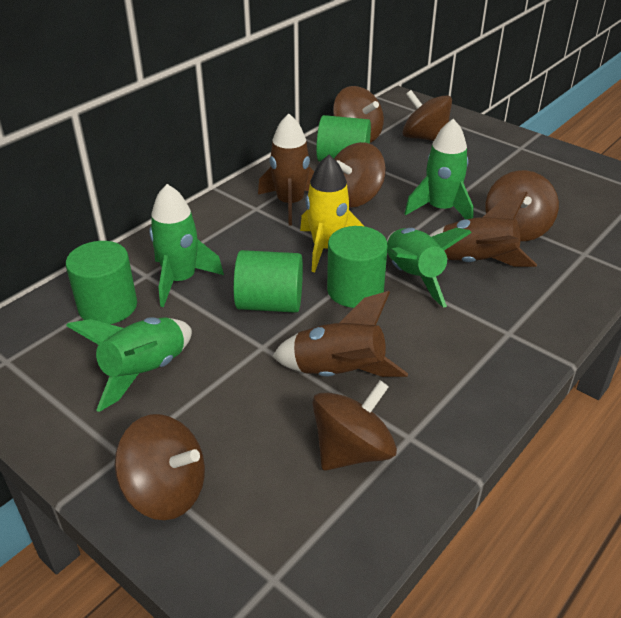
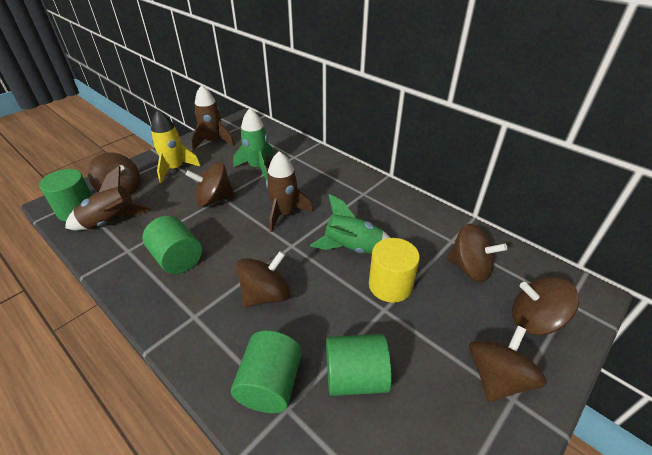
green rocket: 4 -> 2
yellow cylinder: 0 -> 1

